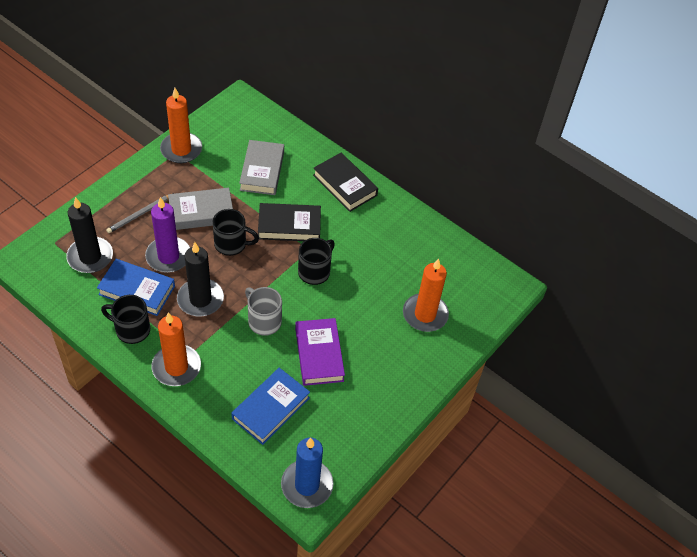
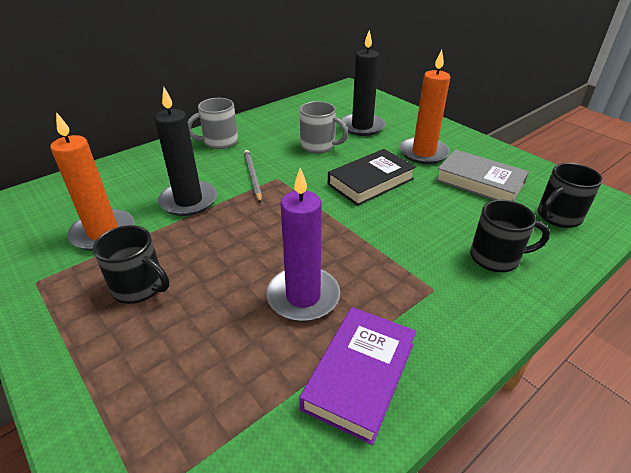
black book: 2 -> 1
blue book: 2 -> 0
blue candle: 1 -> 0
grey book: 2 -> 1
grey mug: 1 -> 2
orange candle: 3 -> 2

